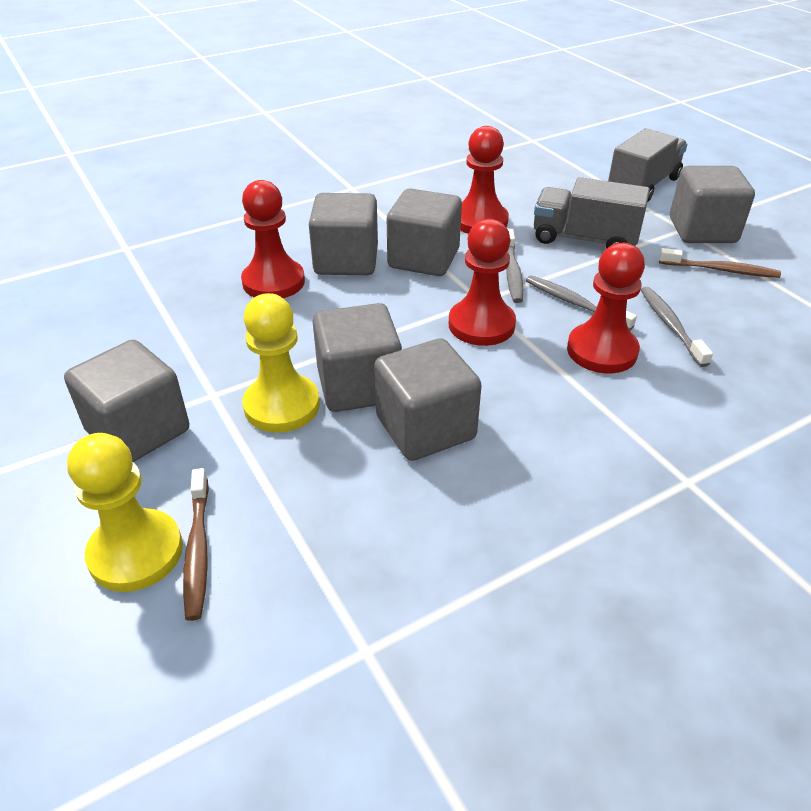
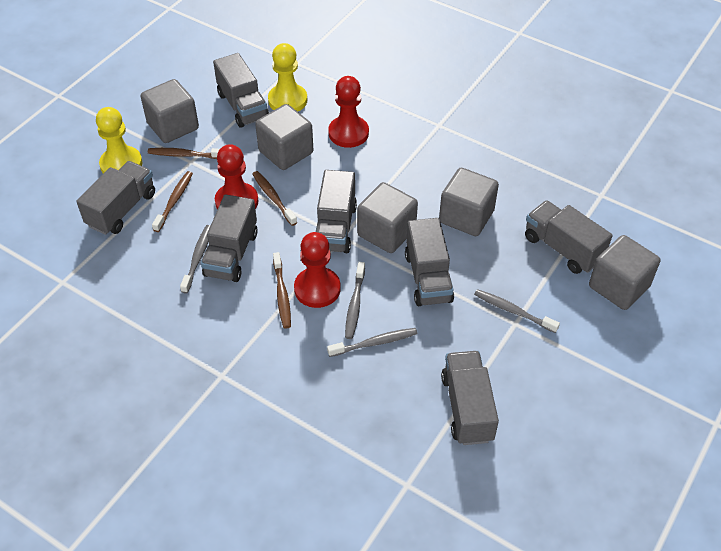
brown toothbrush: 2 -> 4
grey cube: 6 -> 5
grey toothbrush: 3 -> 4
grey truck: 2 -> 7
red pawn: 4 -> 3

